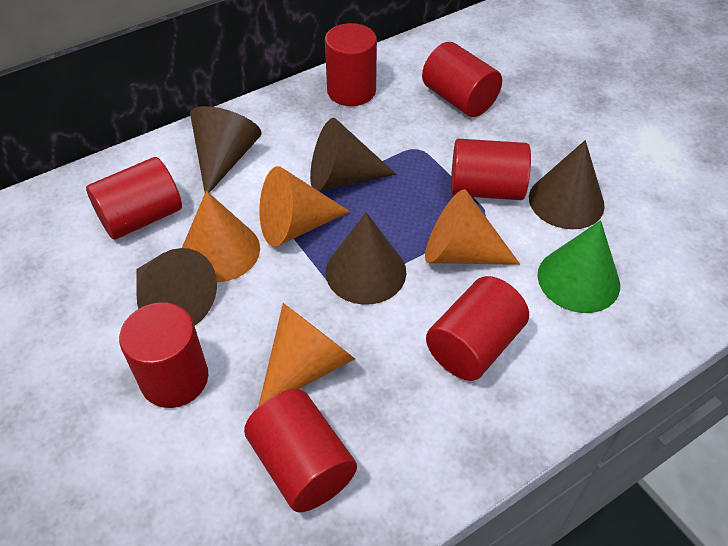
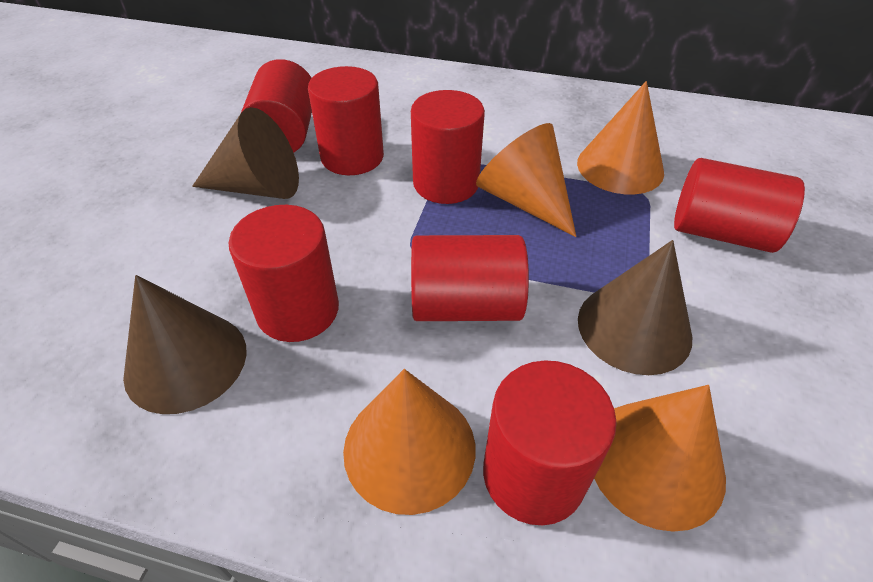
brown cone: 5 -> 3
green cone: 1 -> 0

